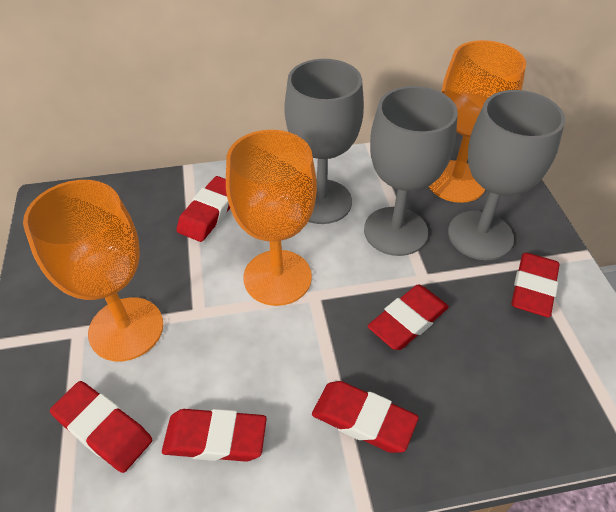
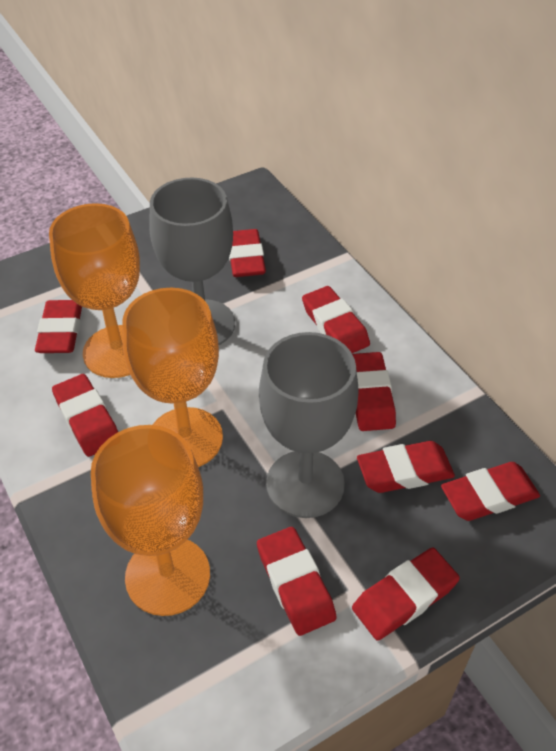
grey goblet: 3 -> 2
red eraser: 6 -> 9

